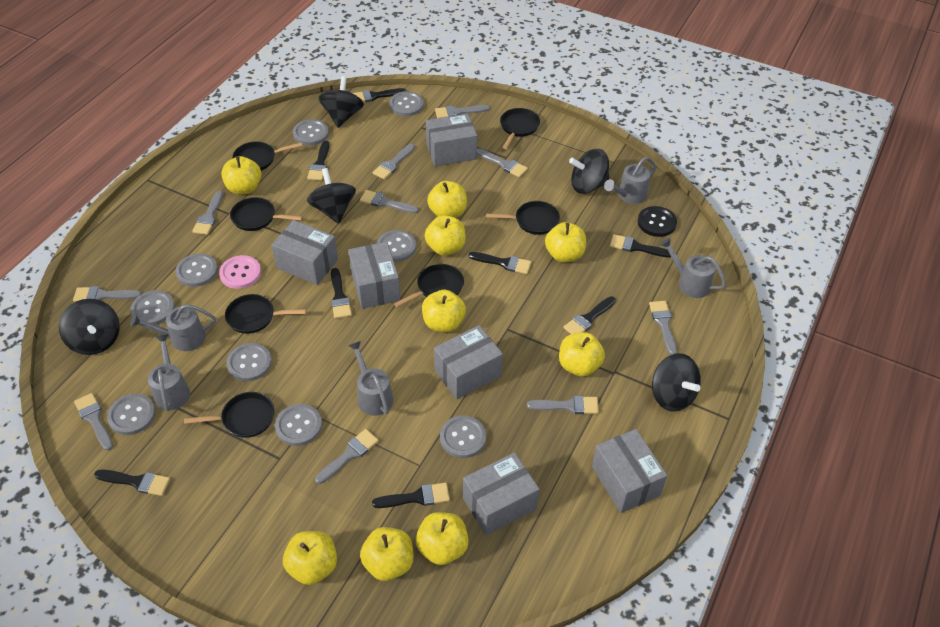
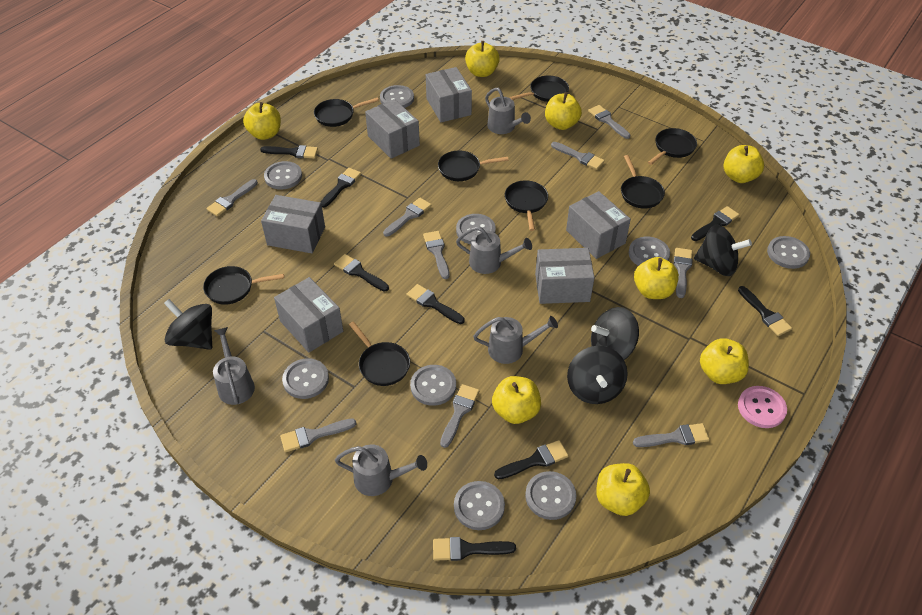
black button: 1 -> 0
black pan: 7 -> 8
black spinning top: 5 -> 4
grey brush: 10 -> 9
yellow apple: 9 -> 8

